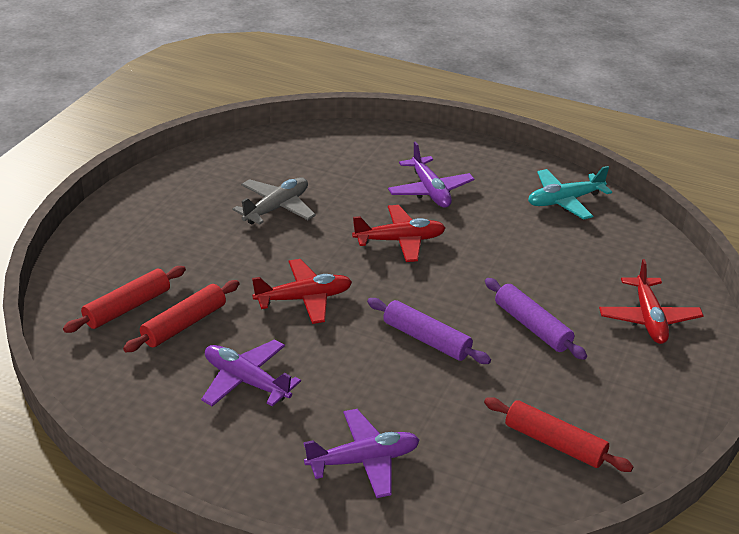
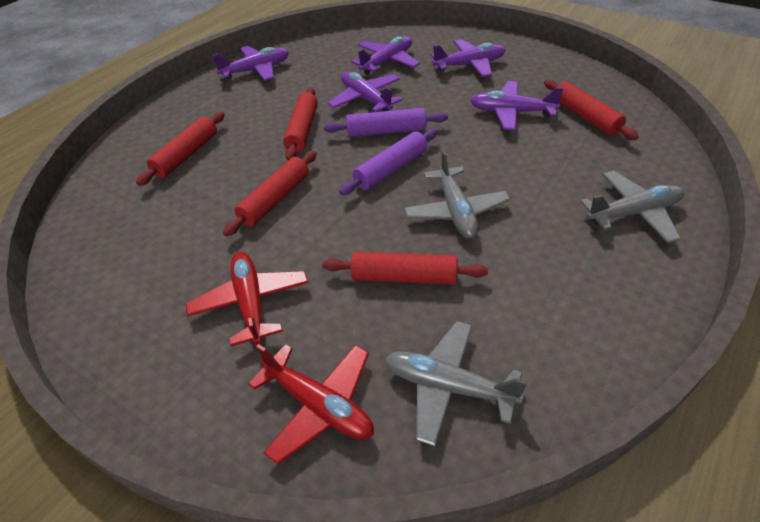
grey plane: 1 -> 3
purple plane: 3 -> 5
red plane: 3 -> 2
red rolling pin: 3 -> 5
turquoise plane: 1 -> 0

